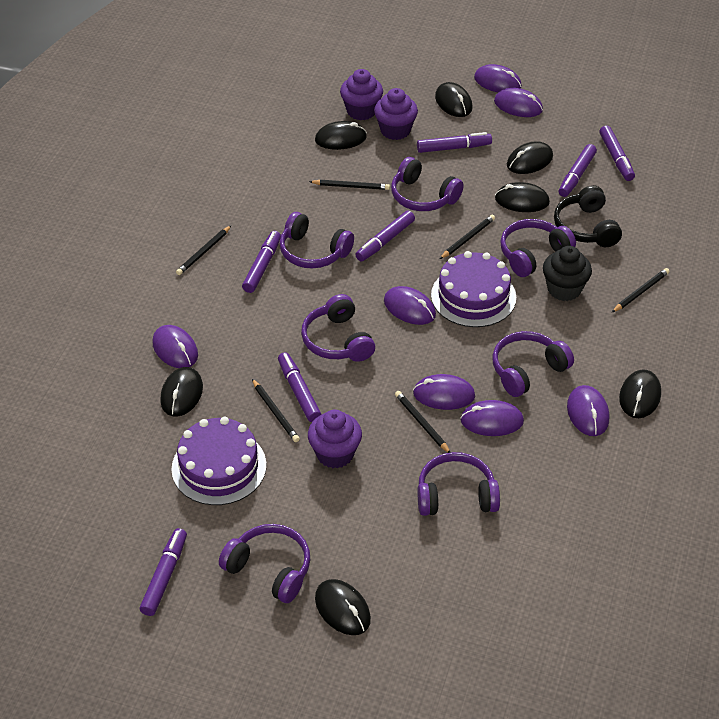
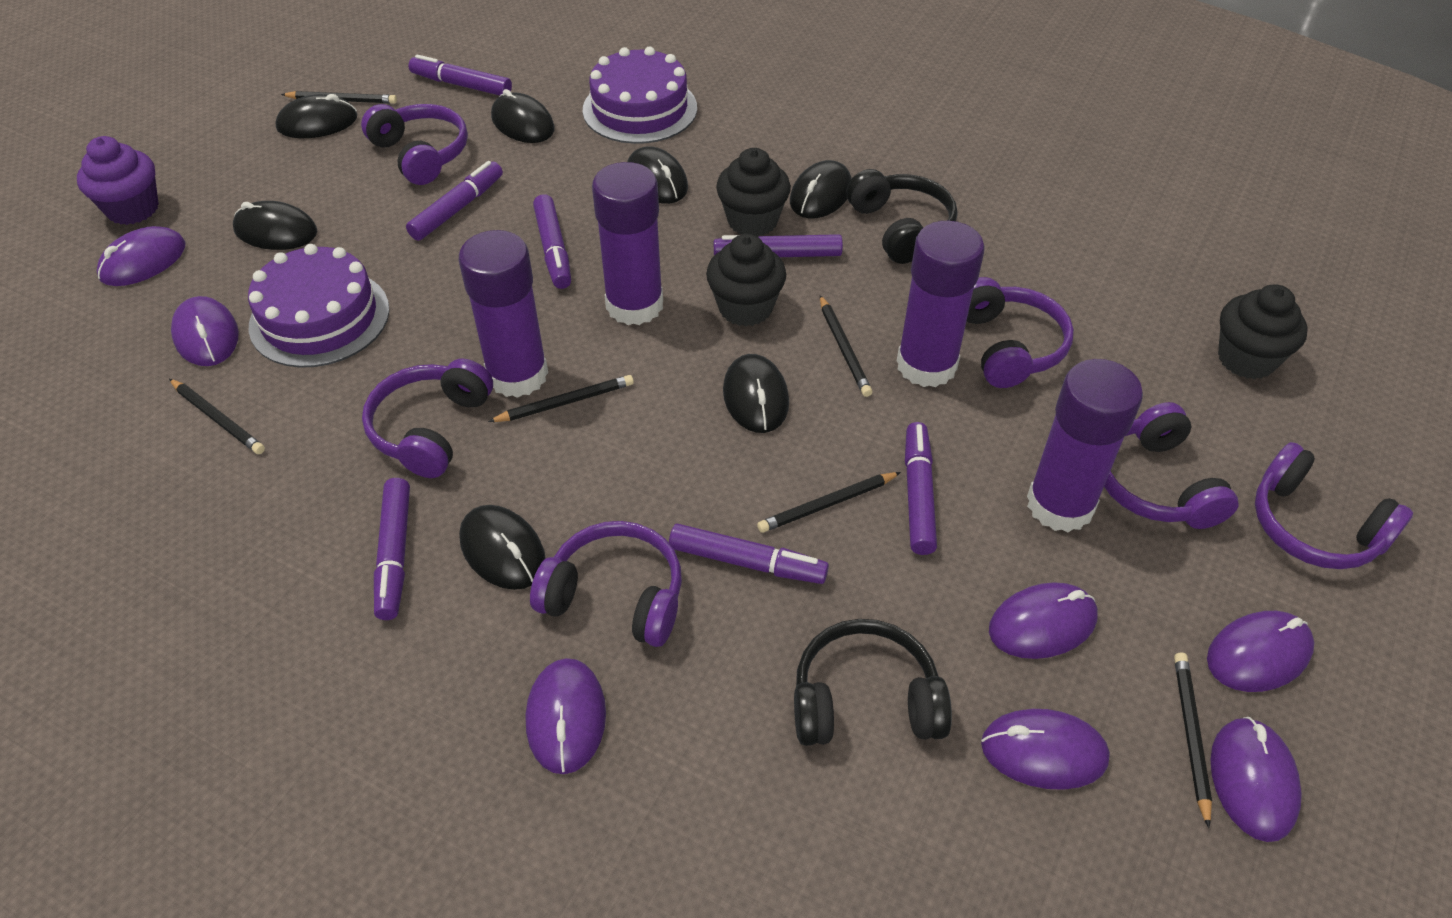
black cupcake: 1 -> 3
black headphones: 1 -> 2
purple cupcake: 3 -> 1
purple glue stick: 0 -> 4
purple headphones: 7 -> 6

